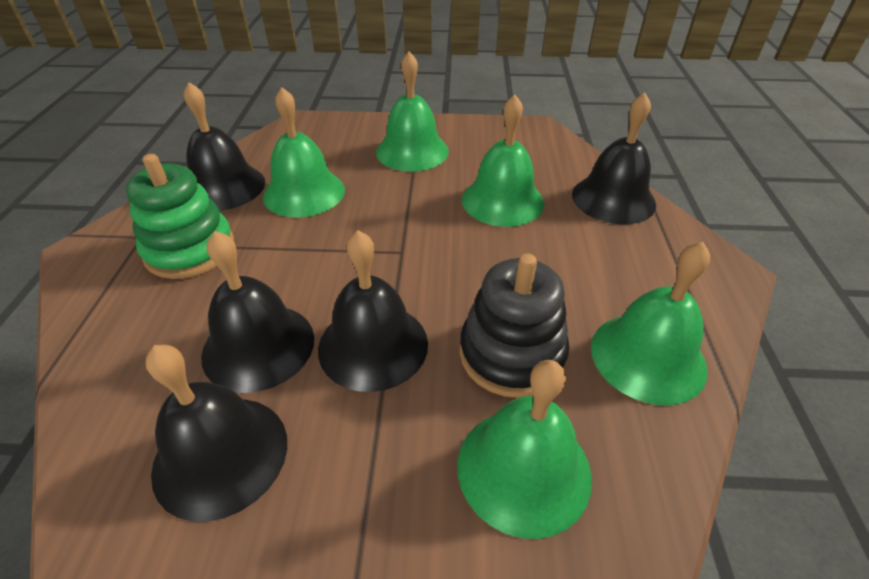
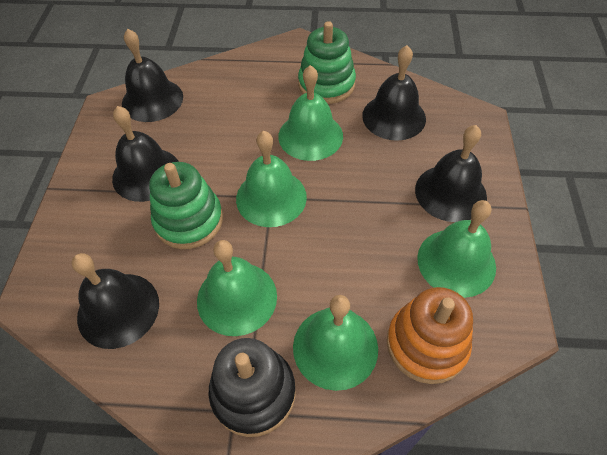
green stacking toy: 1 -> 2
orange stacking toy: 0 -> 1

